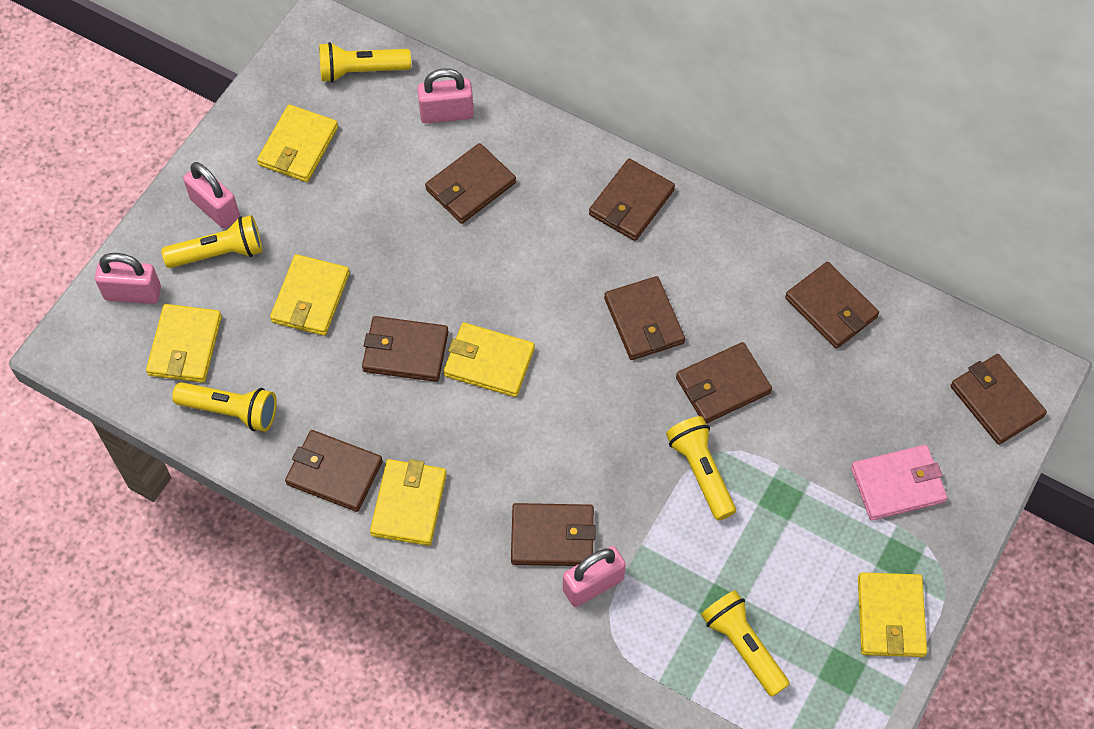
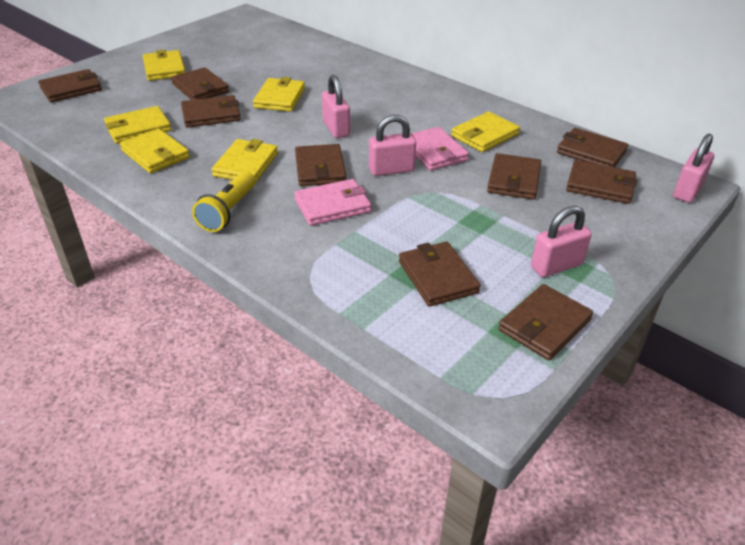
pink wallet: 1 -> 2
yellow flashlight: 5 -> 1

